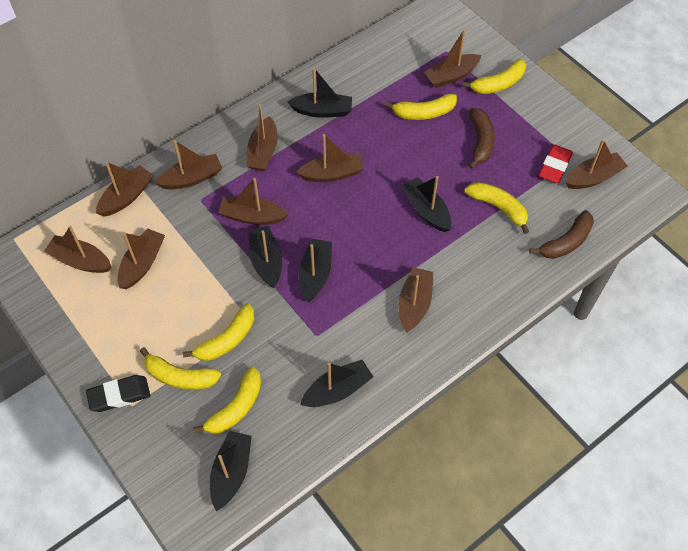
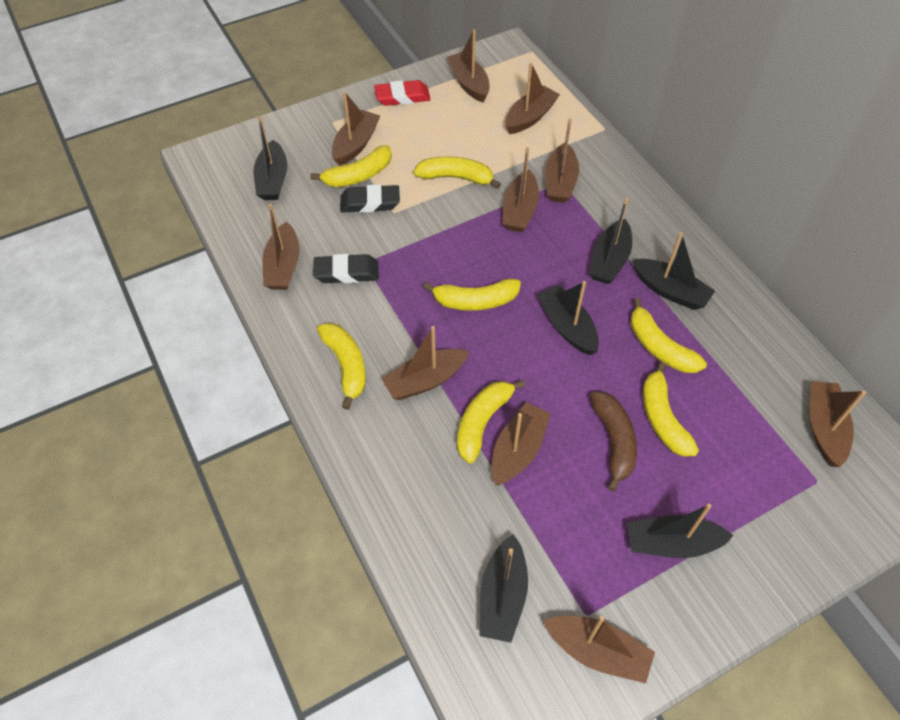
black eraser: 1 -> 2
brown banana: 2 -> 1
yellow banana: 6 -> 7

